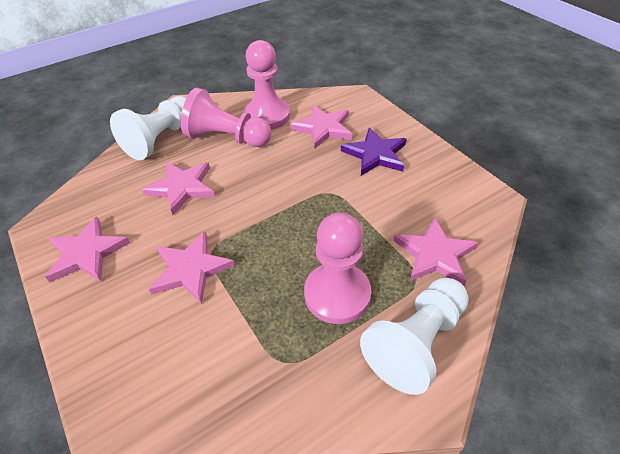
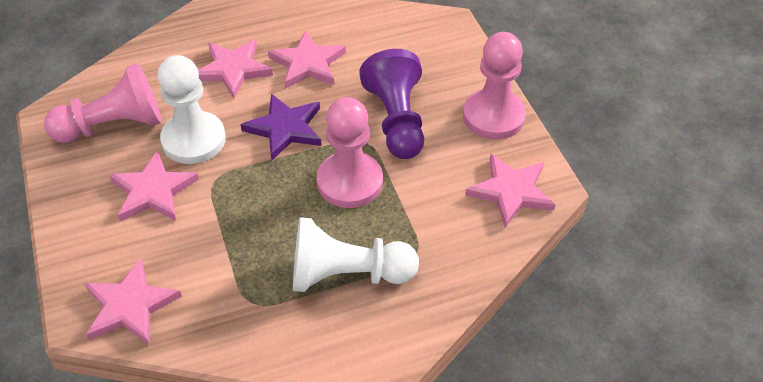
purple pawn: 0 -> 1

